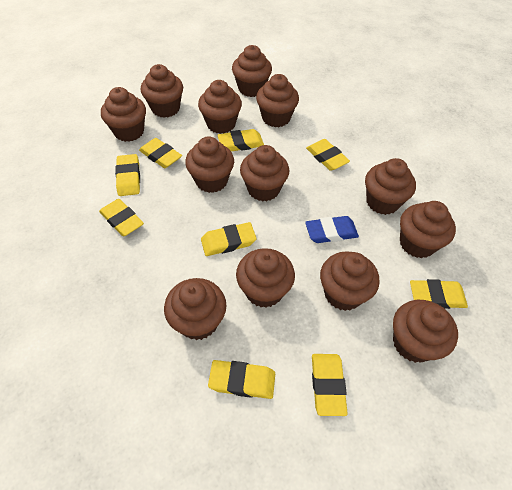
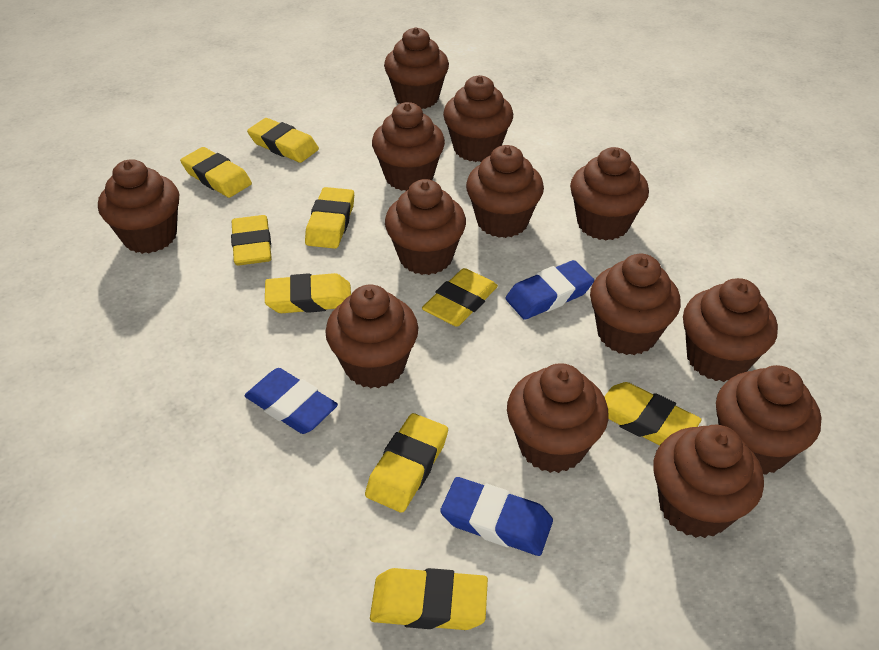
blue eraser: 1 -> 3

